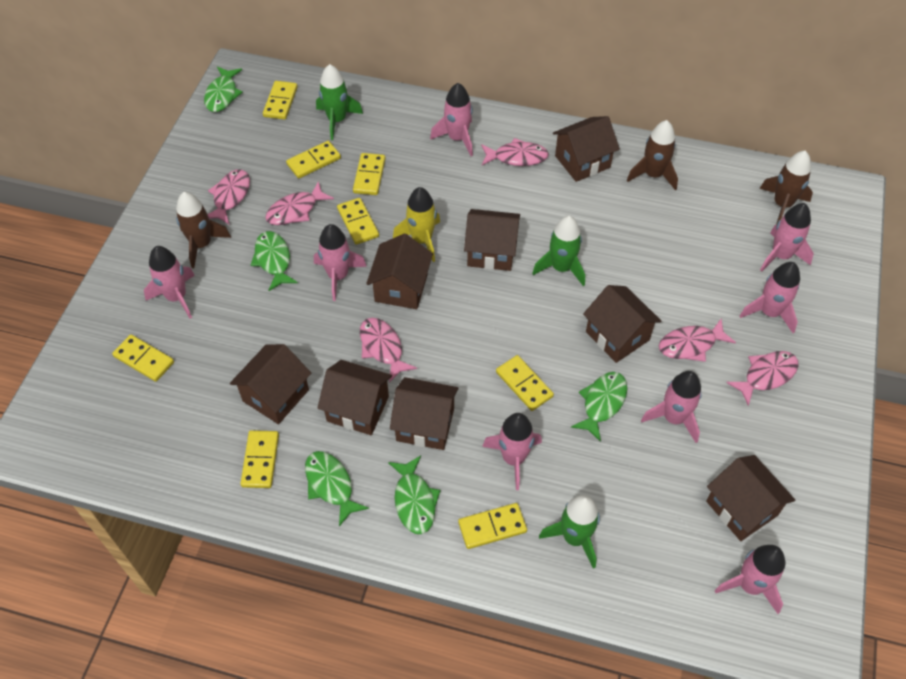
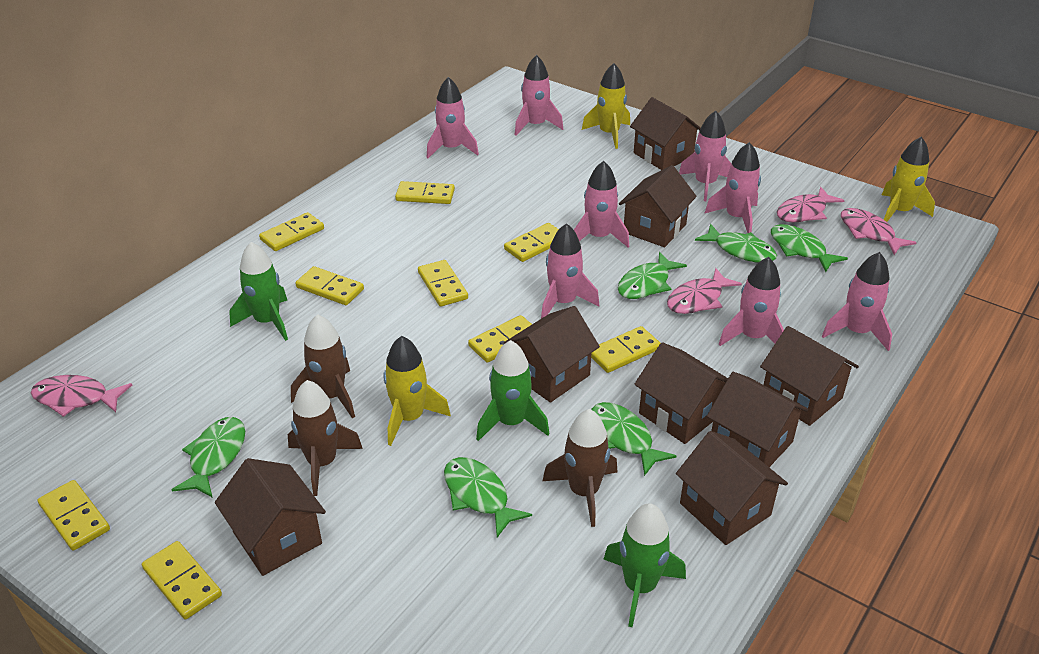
green fish: 5 -> 6
pink fish: 6 -> 4
yellow domino: 8 -> 9
yellow rocket: 1 -> 3

